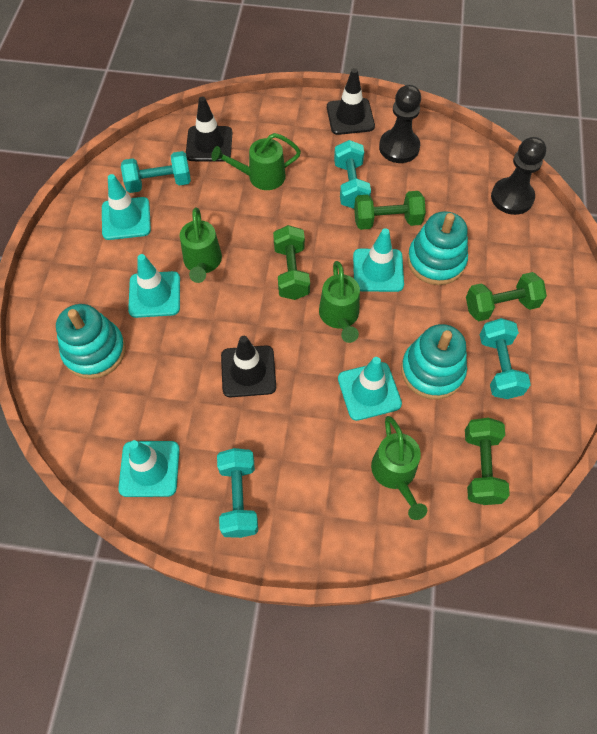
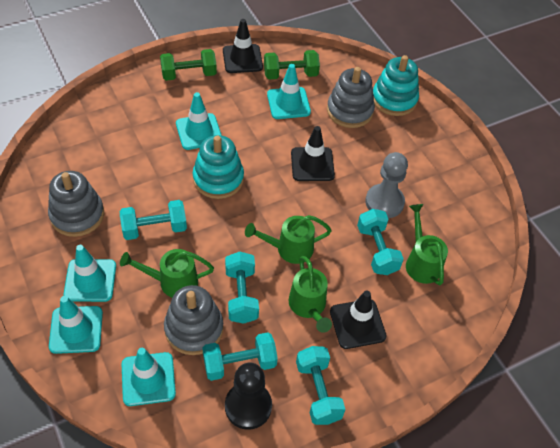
black pawn: 2 -> 1
green dumbbell: 4 -> 2
grey pawn: 0 -> 1
grey stacking toy: 0 -> 3
turquoise dumbbell: 4 -> 5
turquoise stacking toy: 3 -> 2

